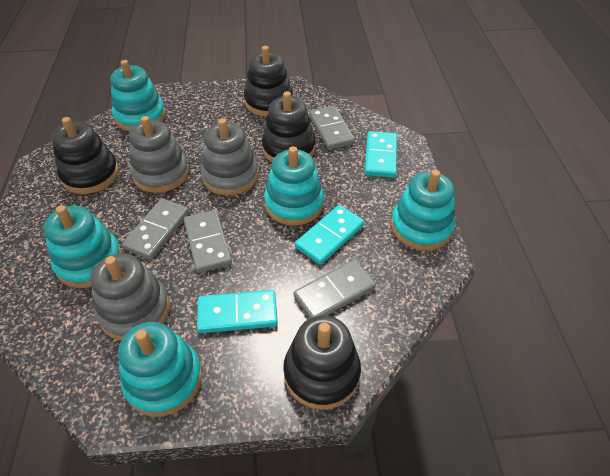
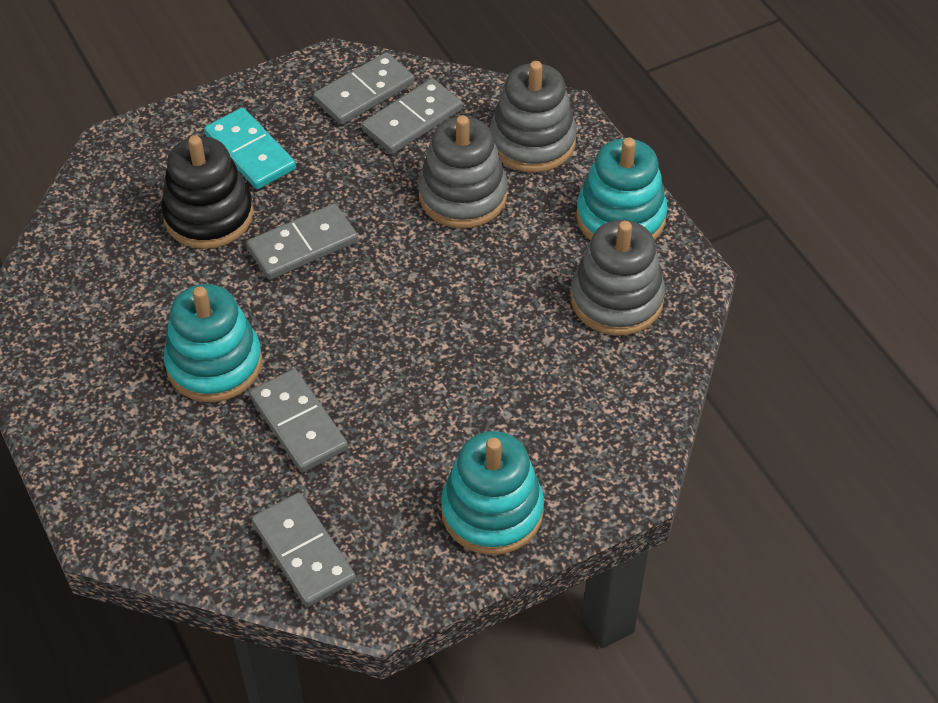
black stacking toy: 4 -> 1
grey domino: 4 -> 5
turquoise domino: 3 -> 1
turquoise stacking toy: 5 -> 3

